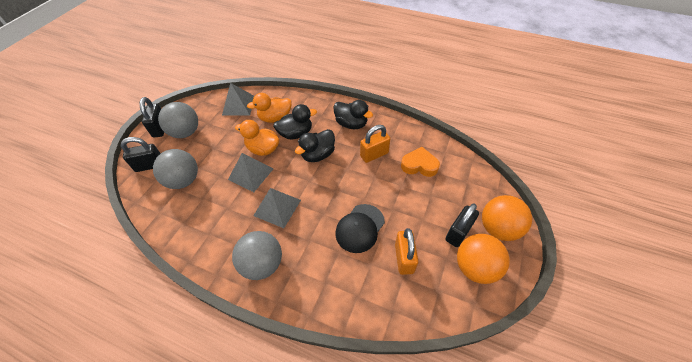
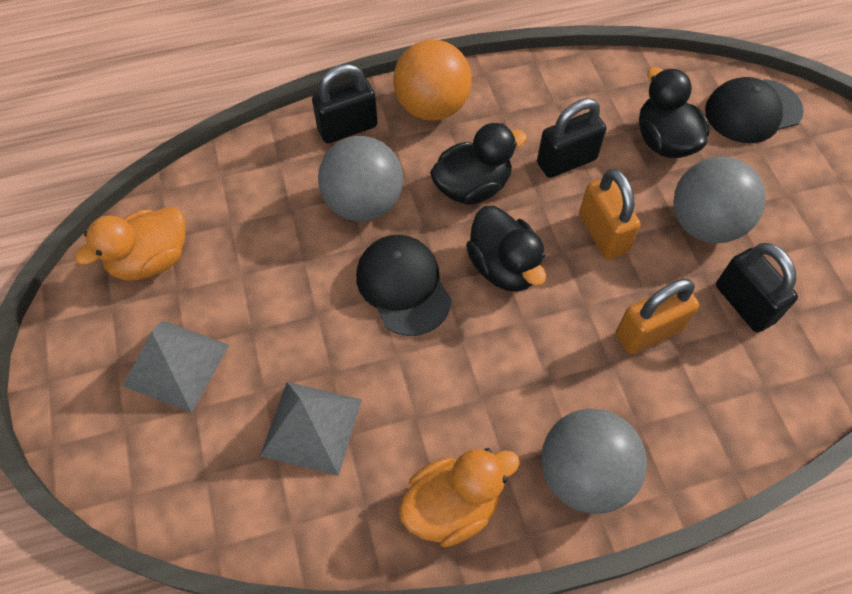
black cap: 1 -> 2
grey pyramid: 3 -> 2
orange ball: 2 -> 1
orange heart: 1 -> 0

